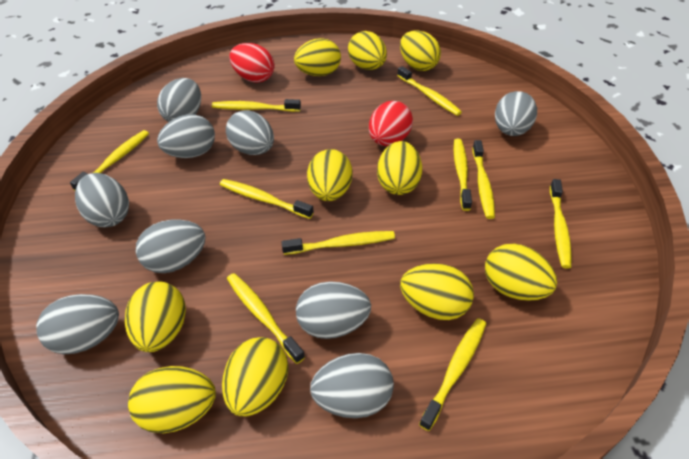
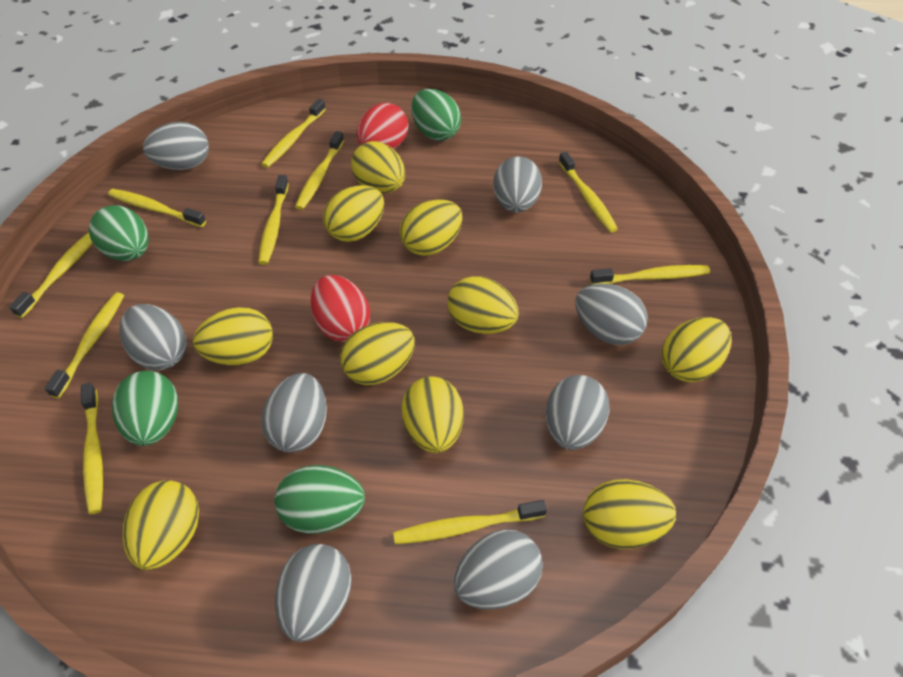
green egg: 0 -> 4
grey egg: 9 -> 8

